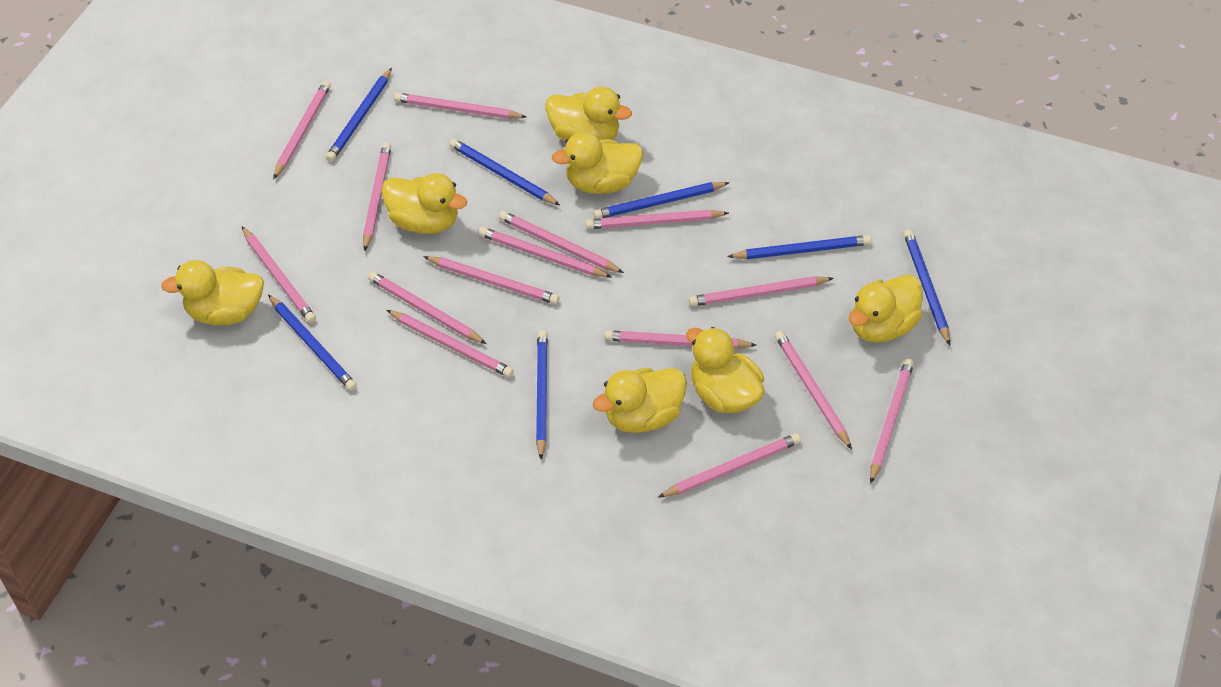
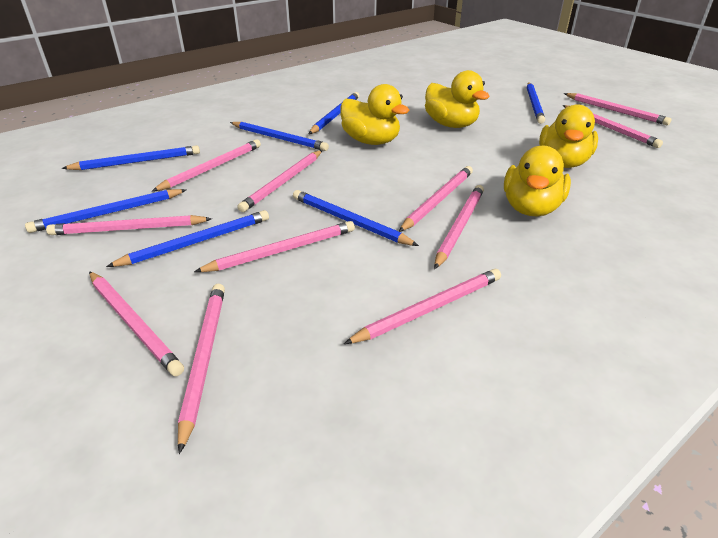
pink pencil: 15 -> 11
yellow duck: 7 -> 4

